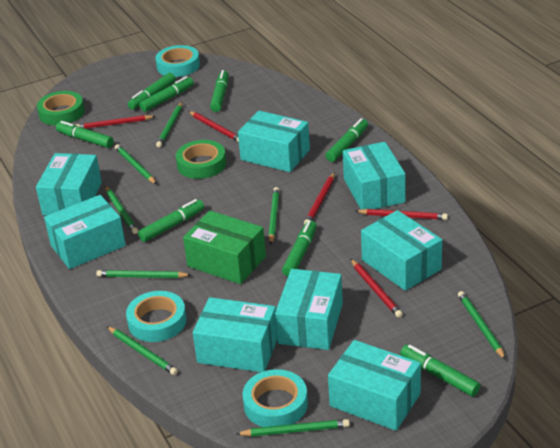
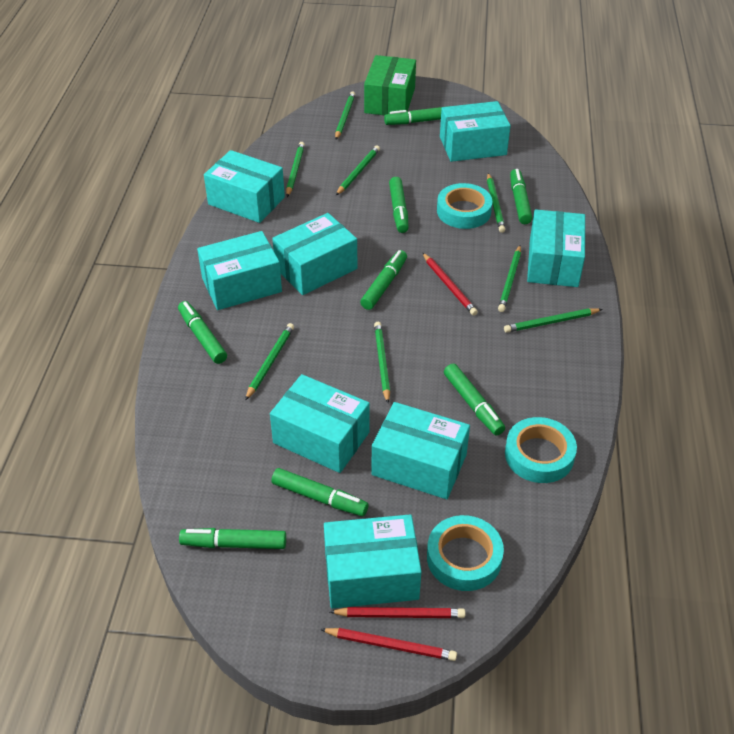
green tape: 2 -> 0
red pencil: 5 -> 3

